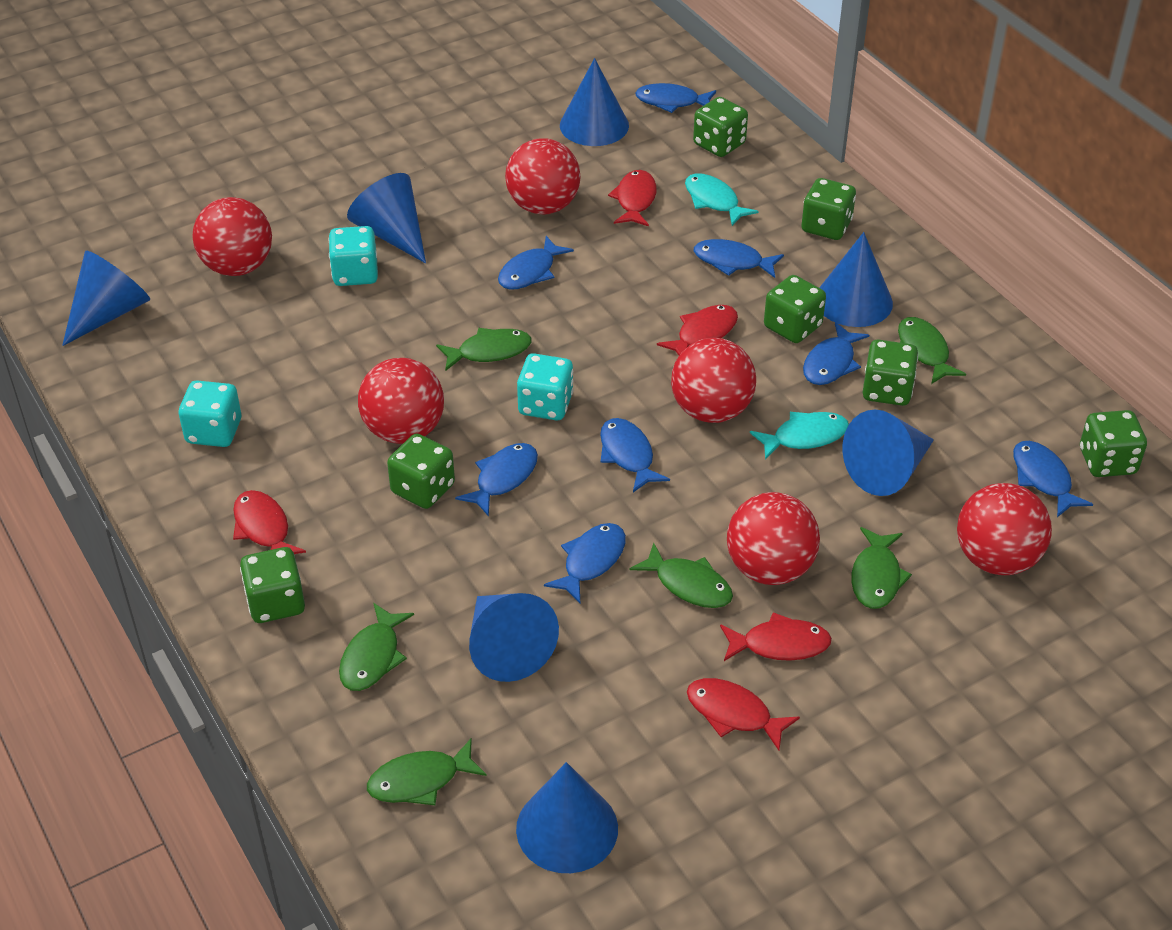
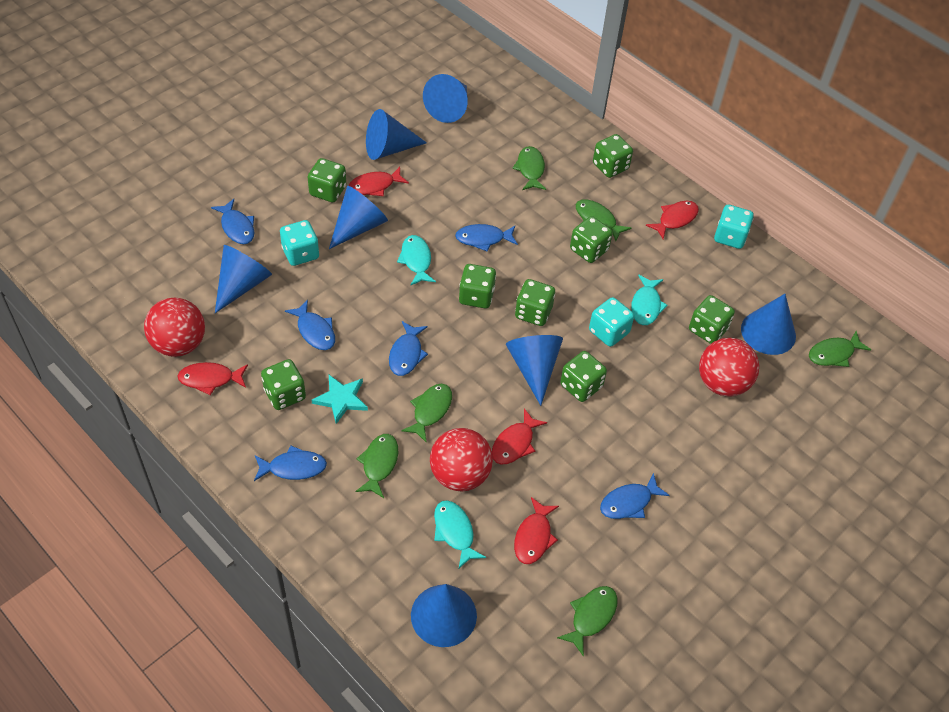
blue fish: 8 -> 6
green dice: 7 -> 8
red ball: 6 -> 3
turquoise fish: 2 -> 3
turquoise star: 0 -> 1

